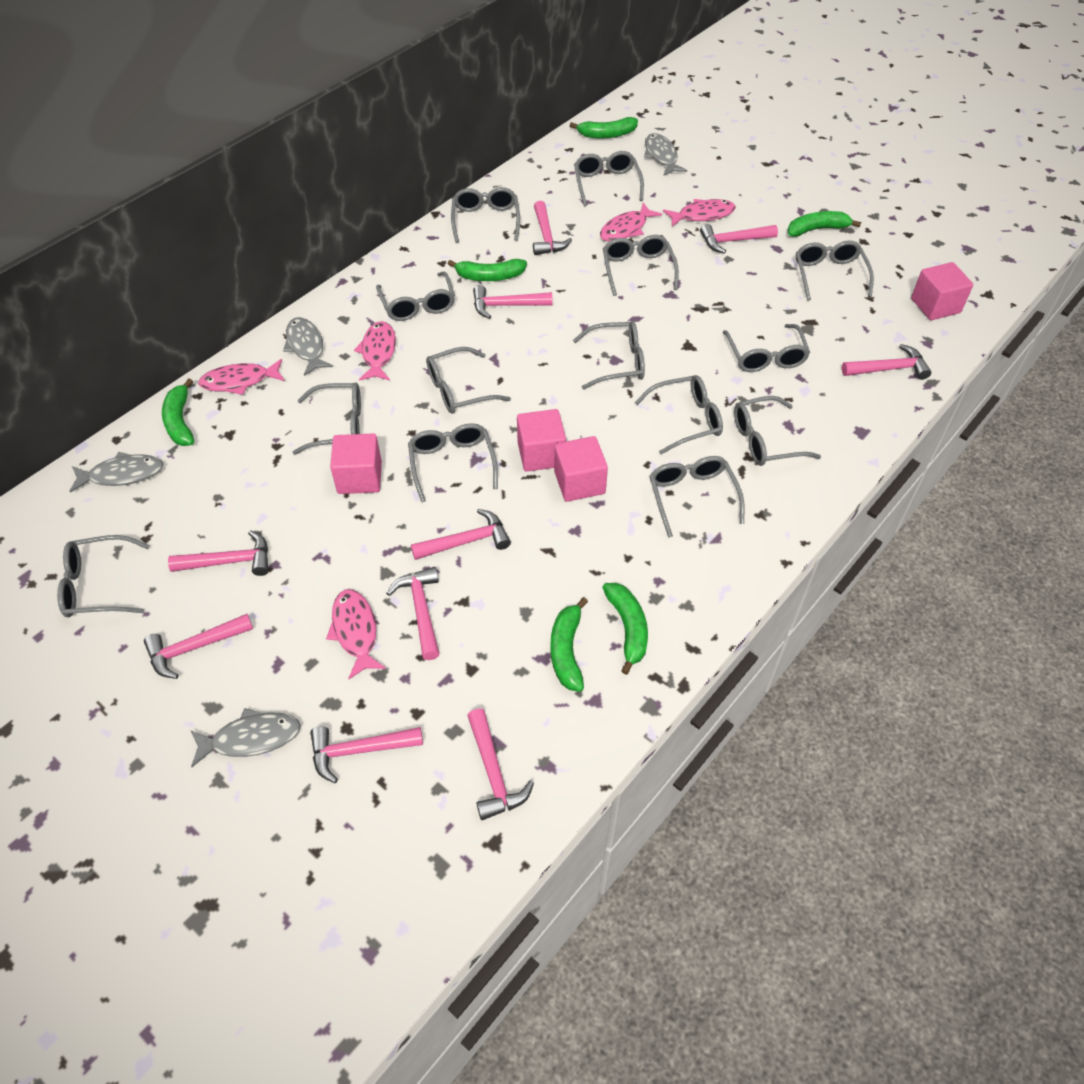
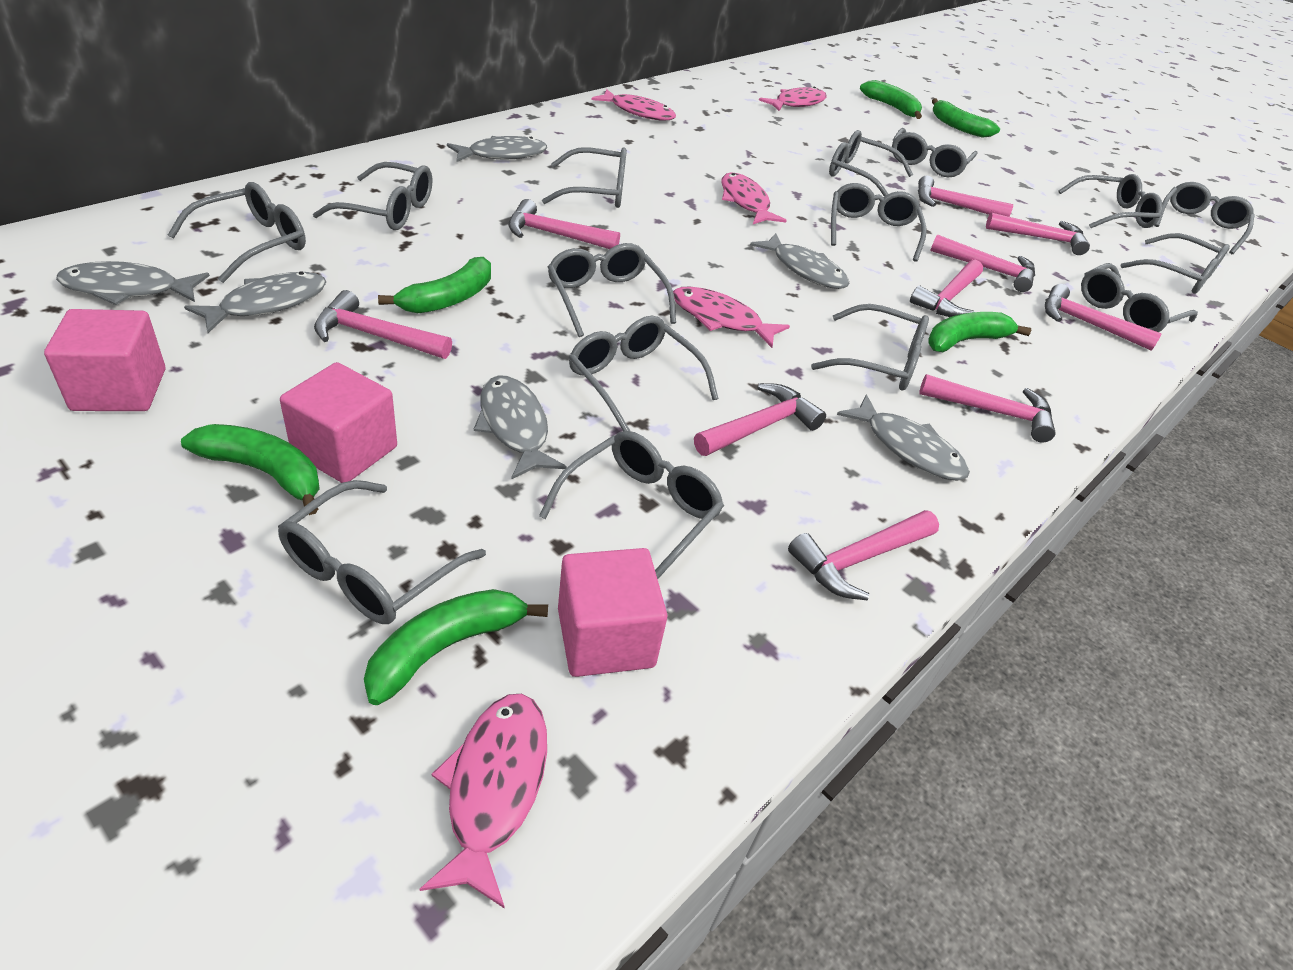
grey fish: 4 -> 6
grey glasses: 14 -> 15
pink cube: 4 -> 3

